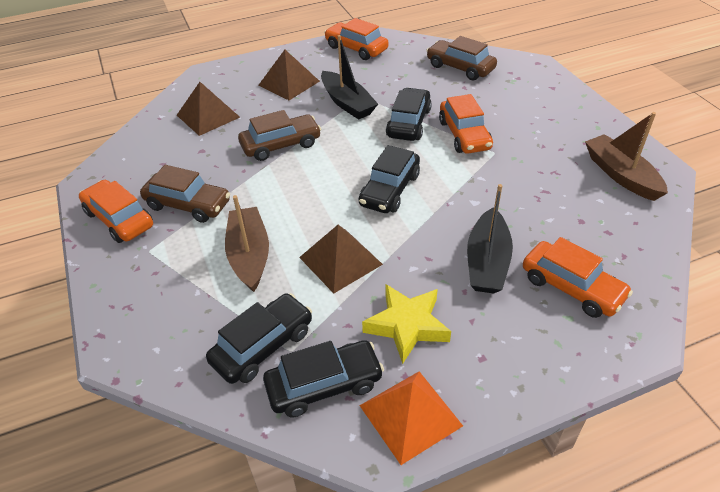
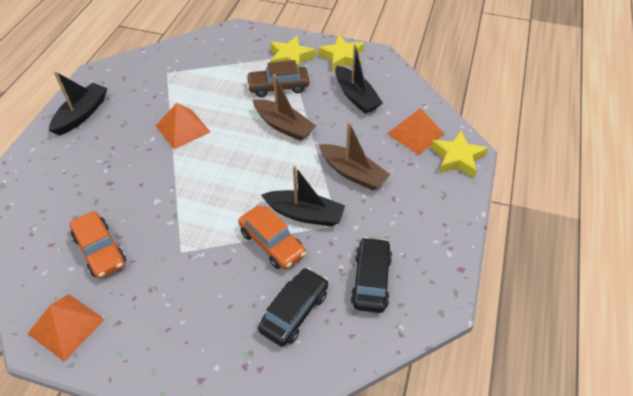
black boat: 2 -> 3
black car: 4 -> 2
brown car: 3 -> 1
brown pyramid: 3 -> 0
orange car: 4 -> 2
orange pyramid: 1 -> 3
yellow star: 1 -> 3

